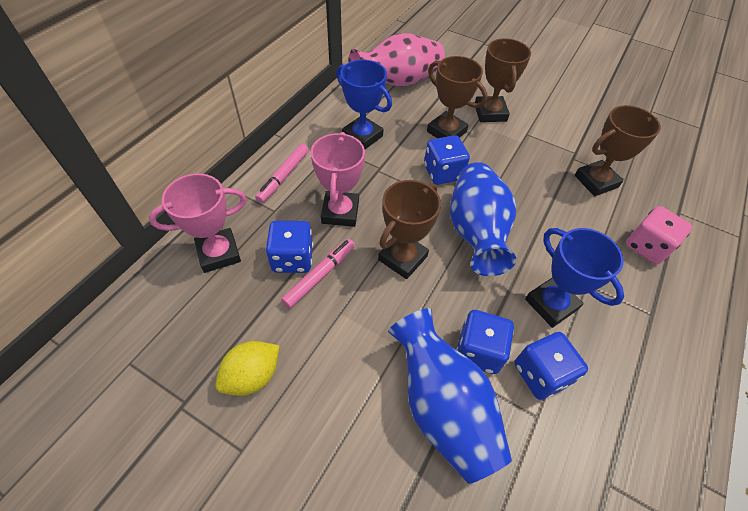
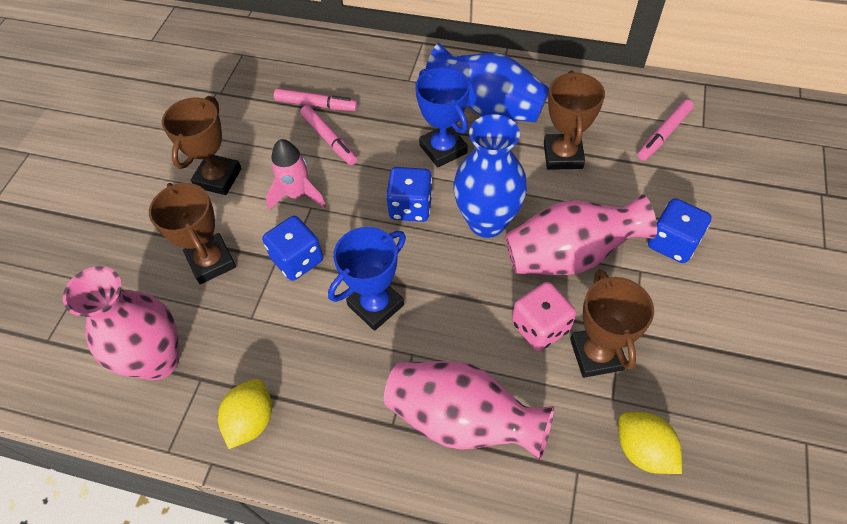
blue dice: 4 -> 3
pink marker: 2 -> 3
pink rocket: 0 -> 1
pink trophy: 2 -> 0
pink vase: 1 -> 3
yellow lemon: 1 -> 2

